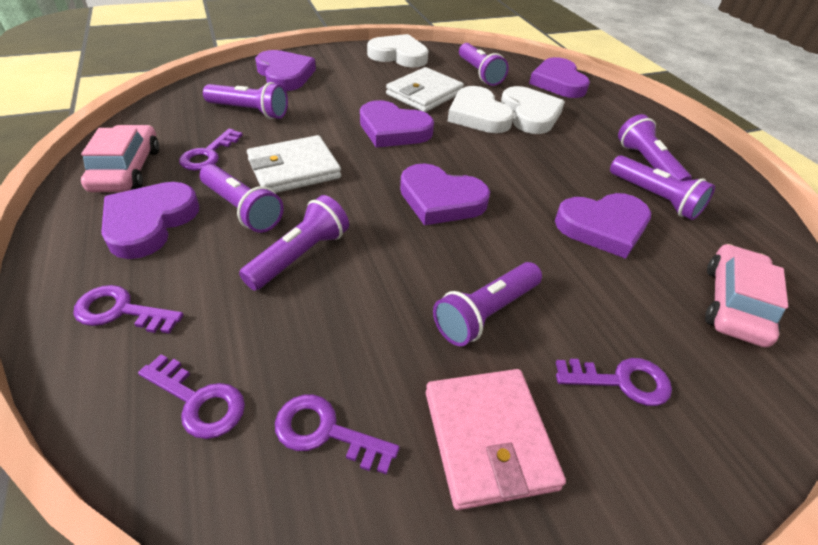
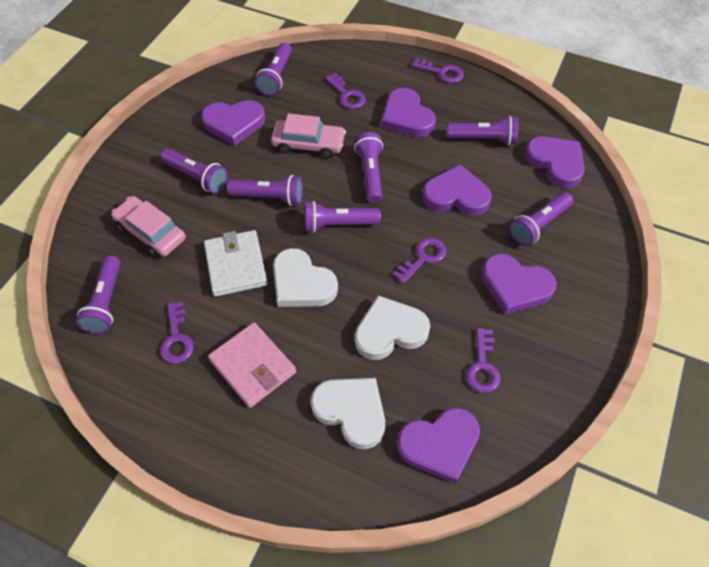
purple flashlight: 7 -> 8
white wallet: 2 -> 1

